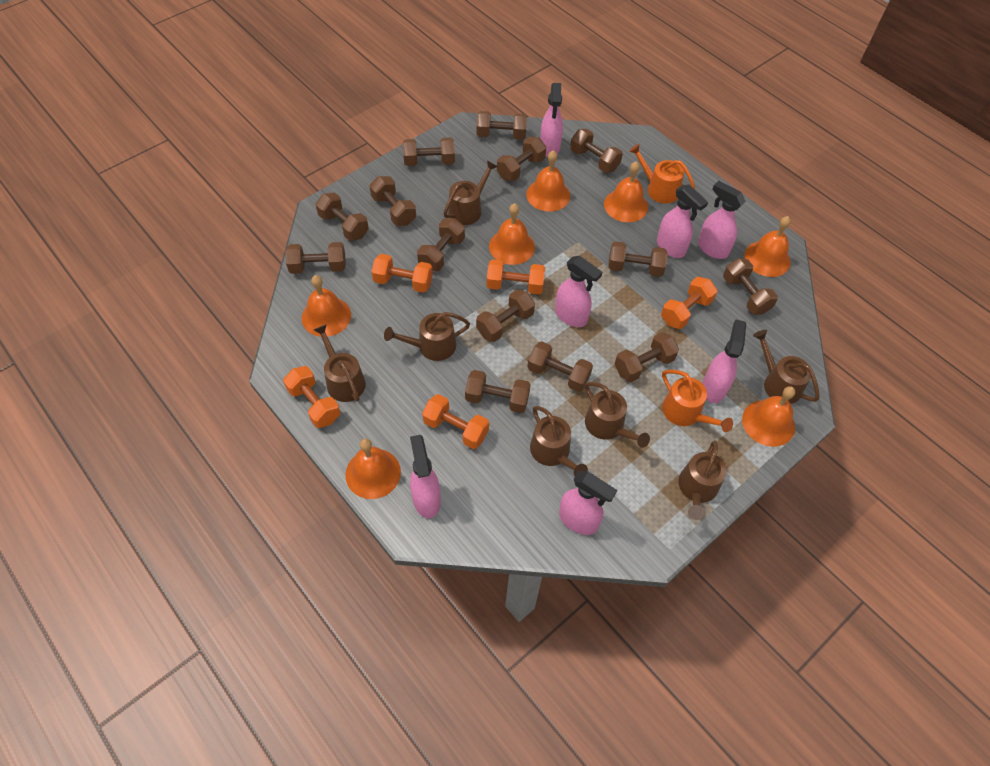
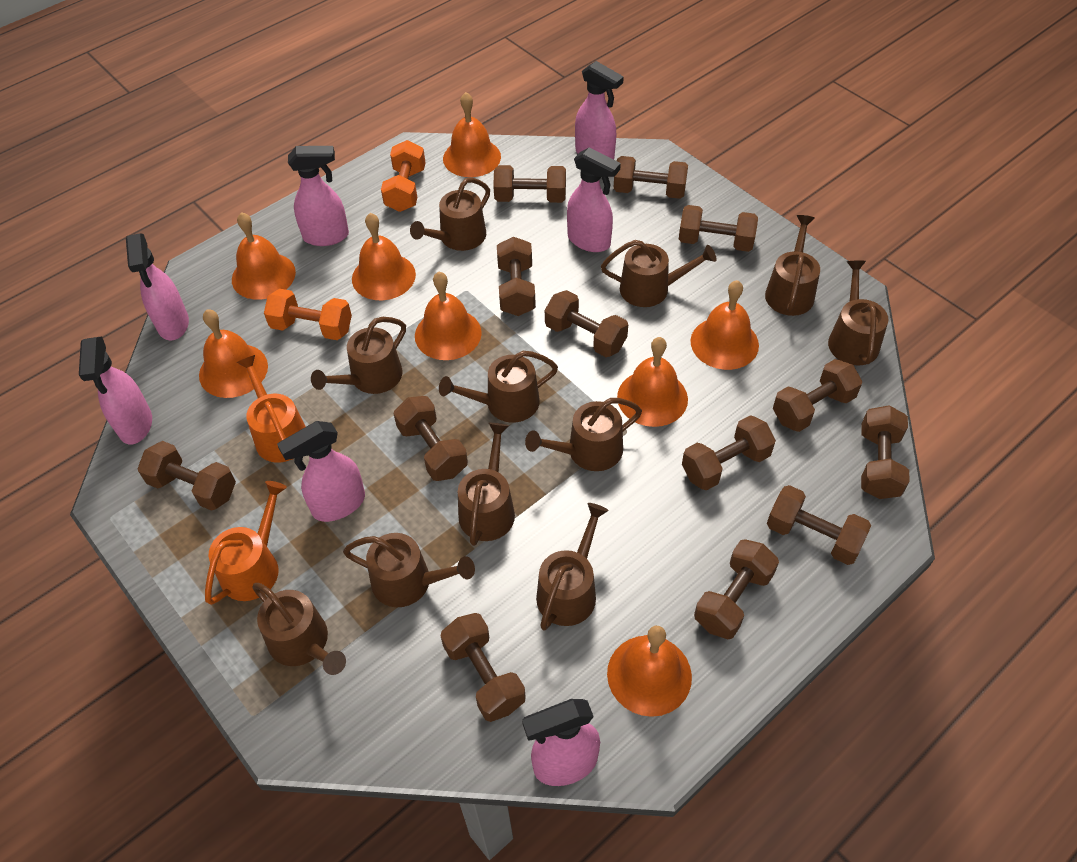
brown dumbbell: 14 -> 13
brown watering can: 7 -> 11
orange bell: 7 -> 8
orange dumbbell: 5 -> 2

